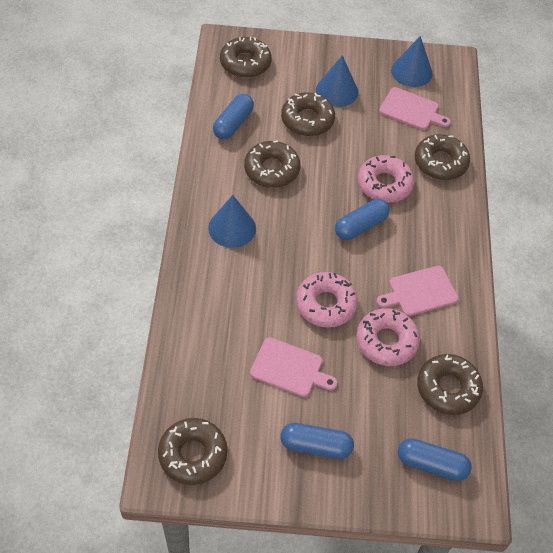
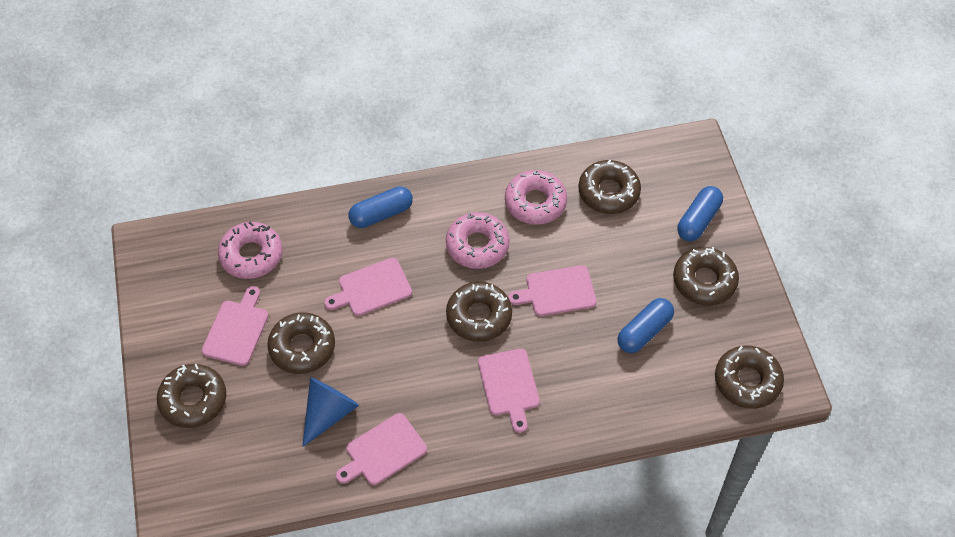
blue capsule: 4 -> 3
blue cone: 3 -> 1
pink cutting board: 3 -> 5

